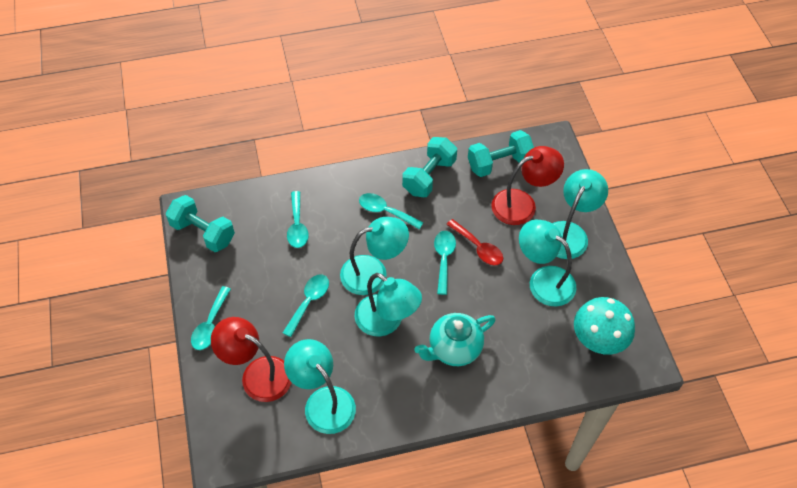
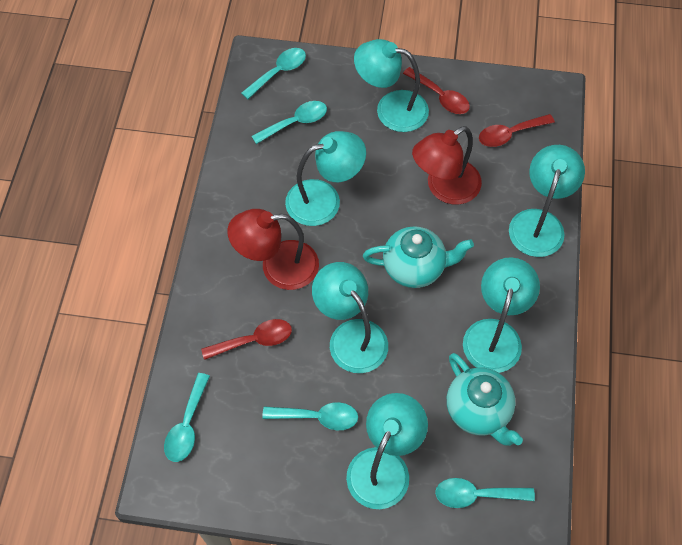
red spoon: 1 -> 3
turquoise dumbbell: 3 -> 0
turquoise lamp: 5 -> 6
turquoise mushroom: 1 -> 0
turquoise teapot: 1 -> 2

